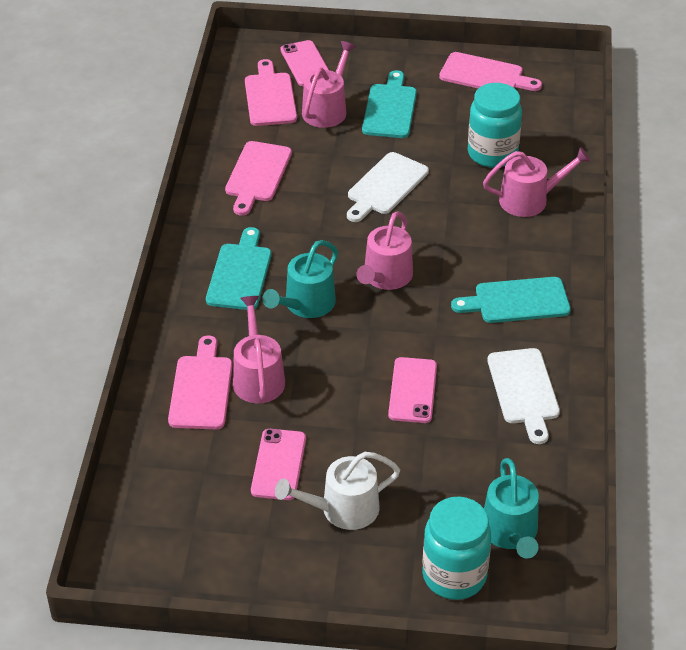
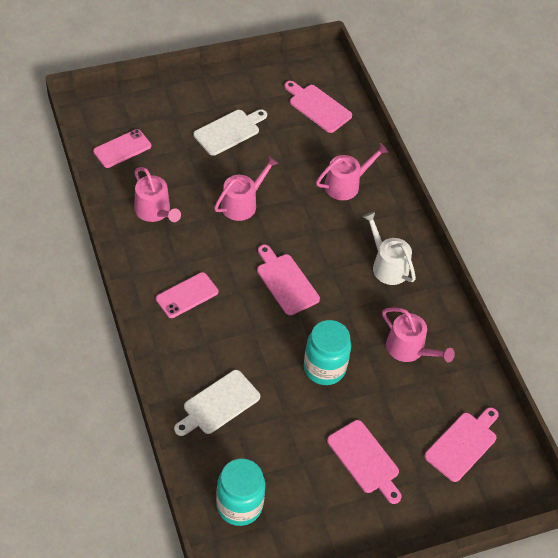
pink phone: 3 -> 2
turquoise cutting board: 3 -> 0
turquoise watering can: 2 -> 0

